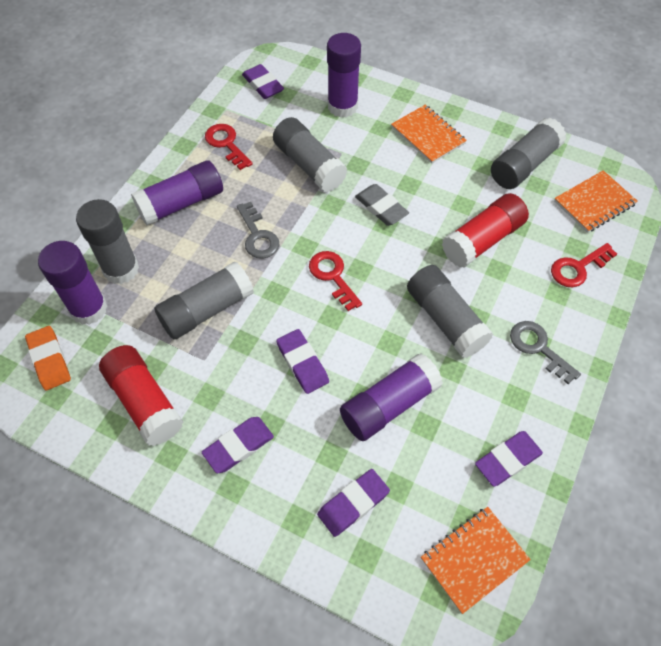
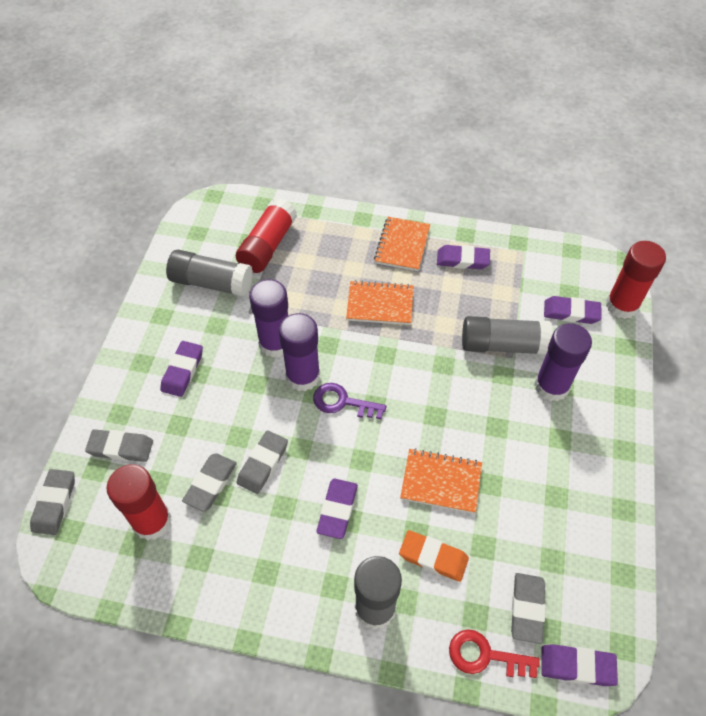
grey eraser: 1 -> 5
grey glue stick: 5 -> 3
grey key: 2 -> 0
purple glue stick: 4 -> 3
purple key: 0 -> 1
red glue stick: 2 -> 3
red key: 3 -> 1

